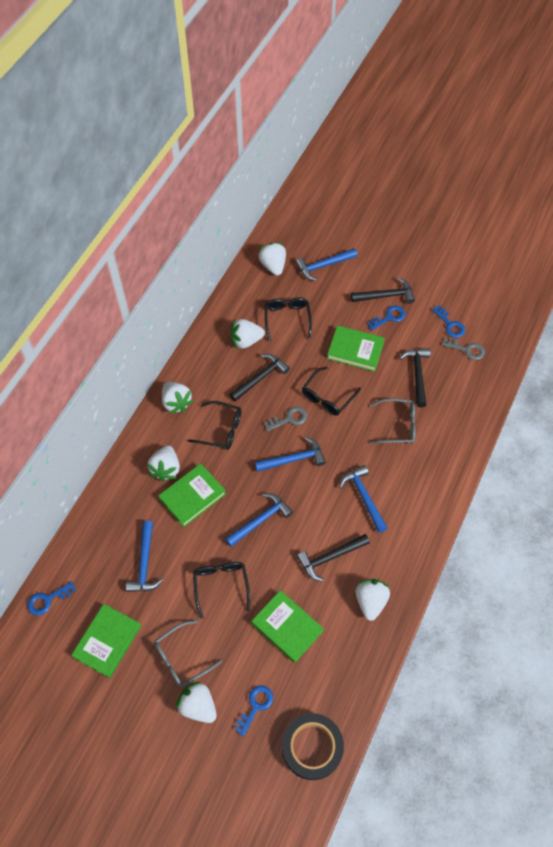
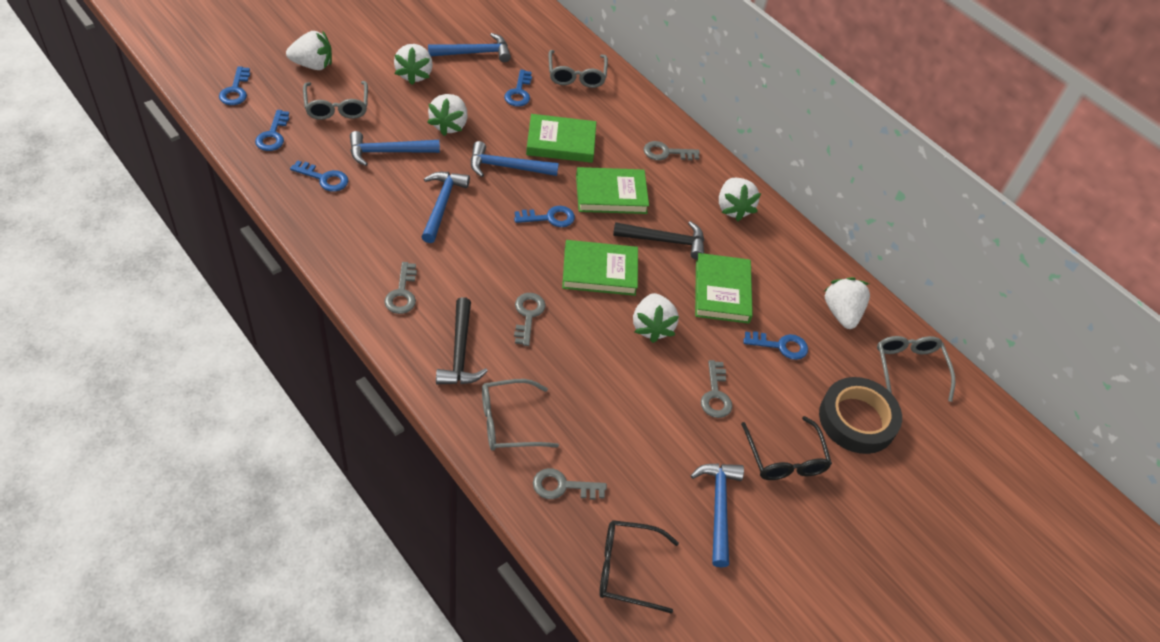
black glasses: 4 -> 2
black hammer: 4 -> 2
blue key: 4 -> 6
grey glasses: 2 -> 4
grey key: 2 -> 5

